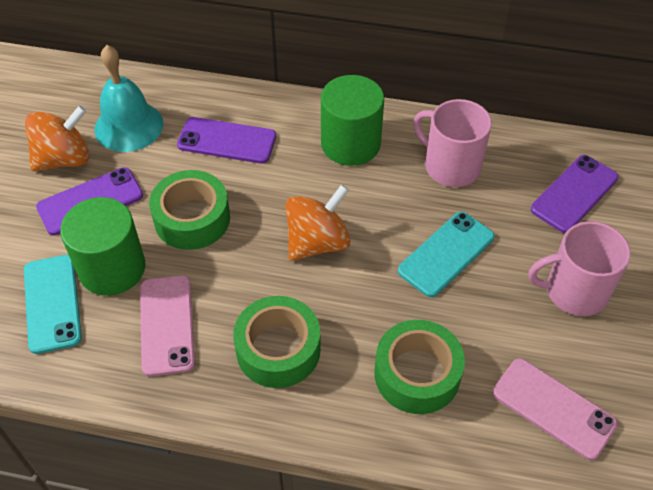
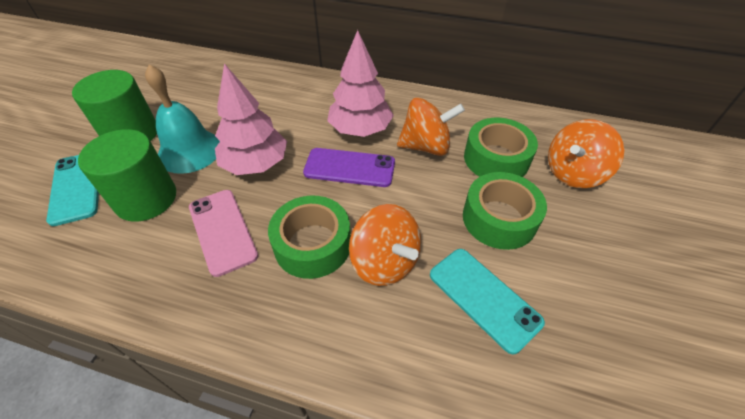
orange spinning top: 2 -> 3
pink mug: 2 -> 0
pink phone: 2 -> 1
pink tree: 0 -> 2
purple phone: 3 -> 1

